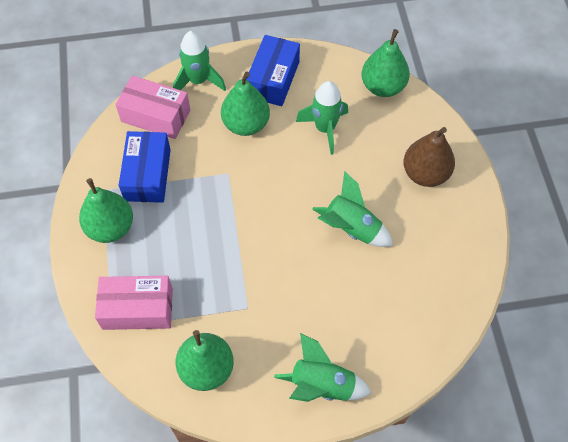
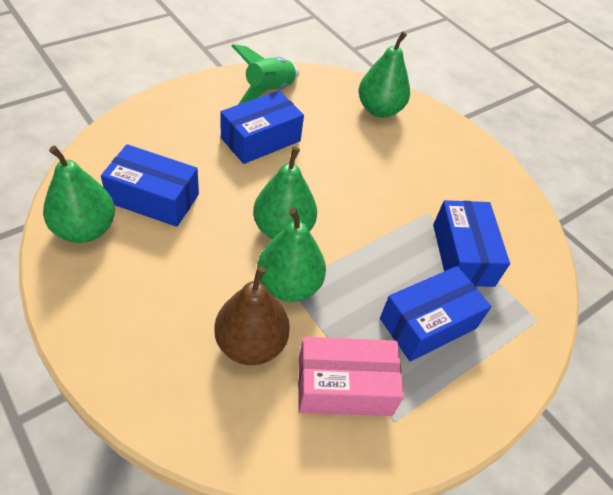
blue box: 2 -> 4
green rocket: 4 -> 1
pink box: 2 -> 1

